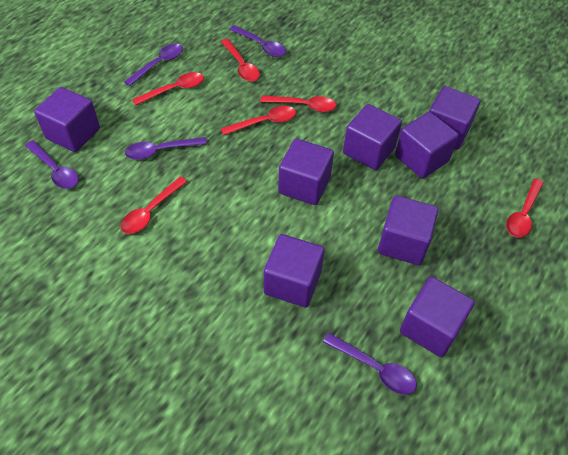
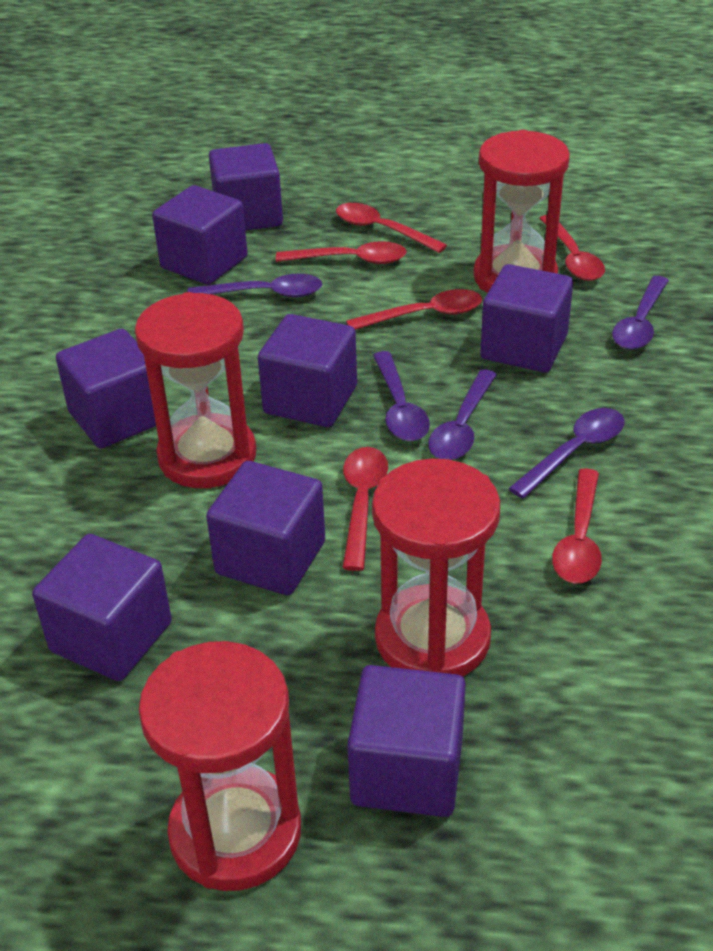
red hourglass: 0 -> 4

